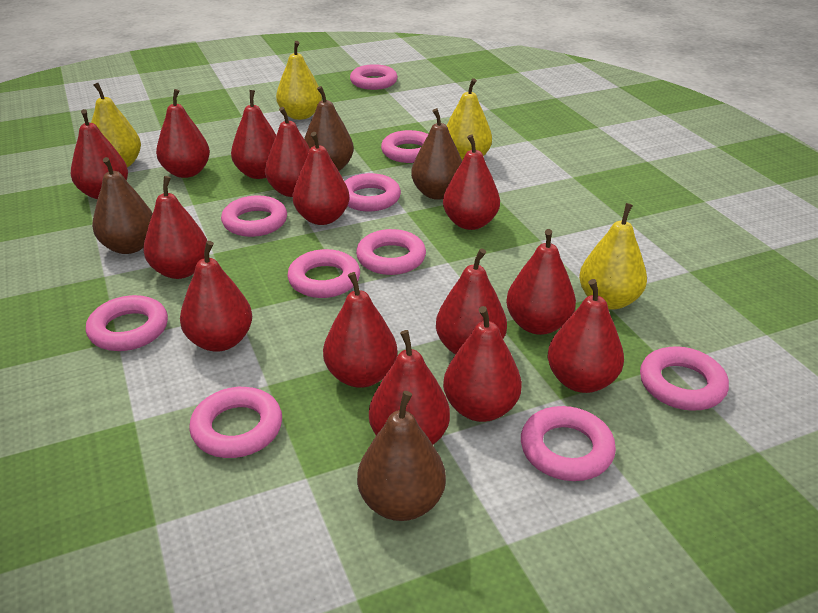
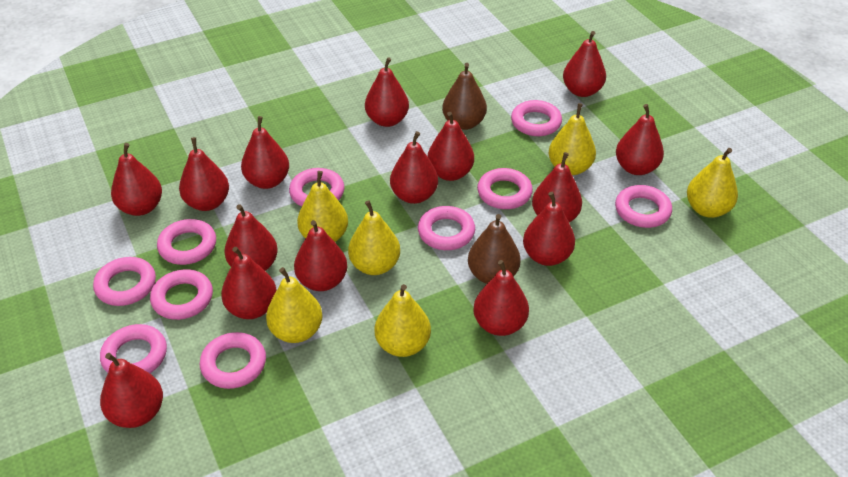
brown pear: 4 -> 2
red pear: 14 -> 15
yellow pear: 4 -> 6

